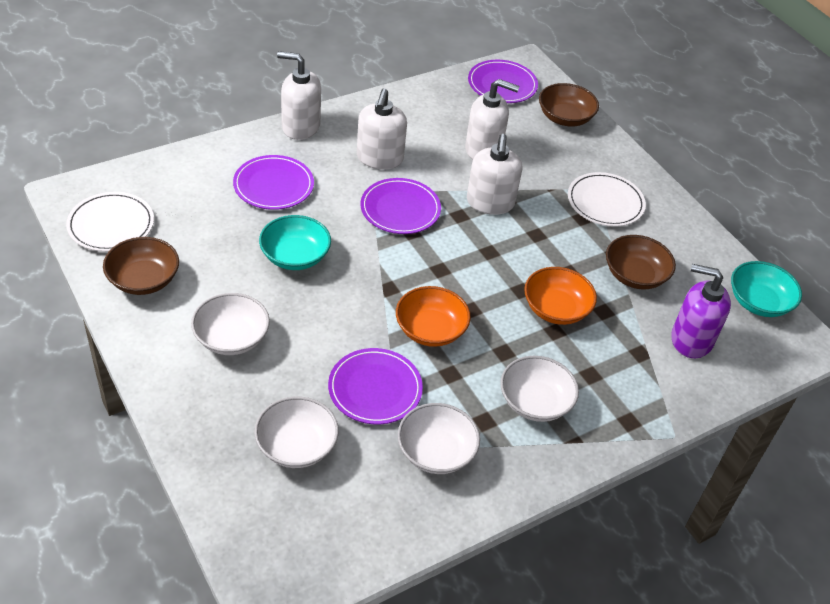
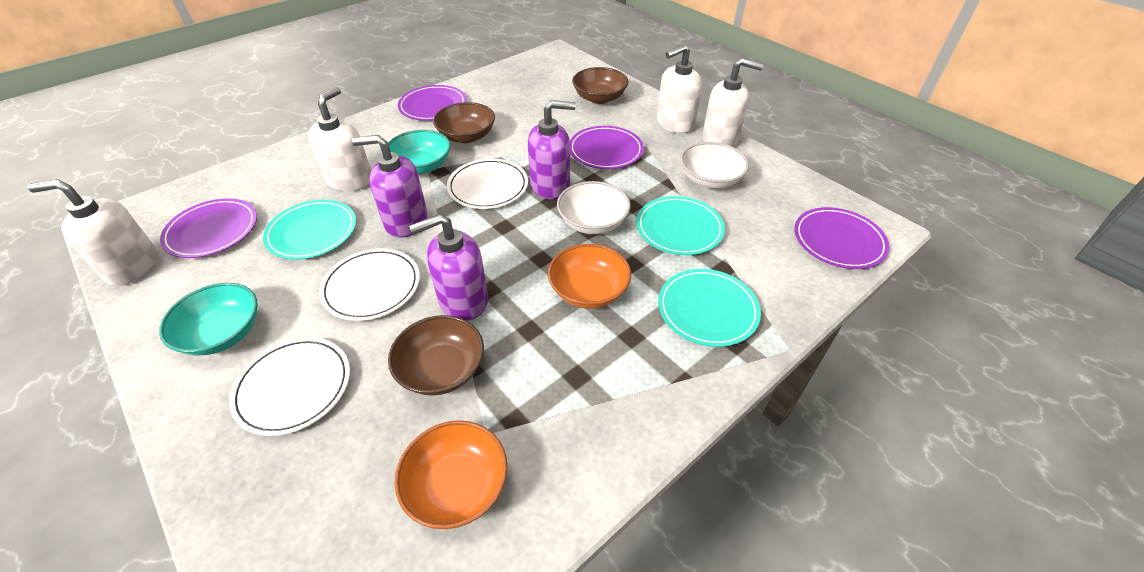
purple soap dispenser: 1 -> 3
turquoise plate: 0 -> 3
white bowl: 4 -> 2
white plate: 2 -> 3

